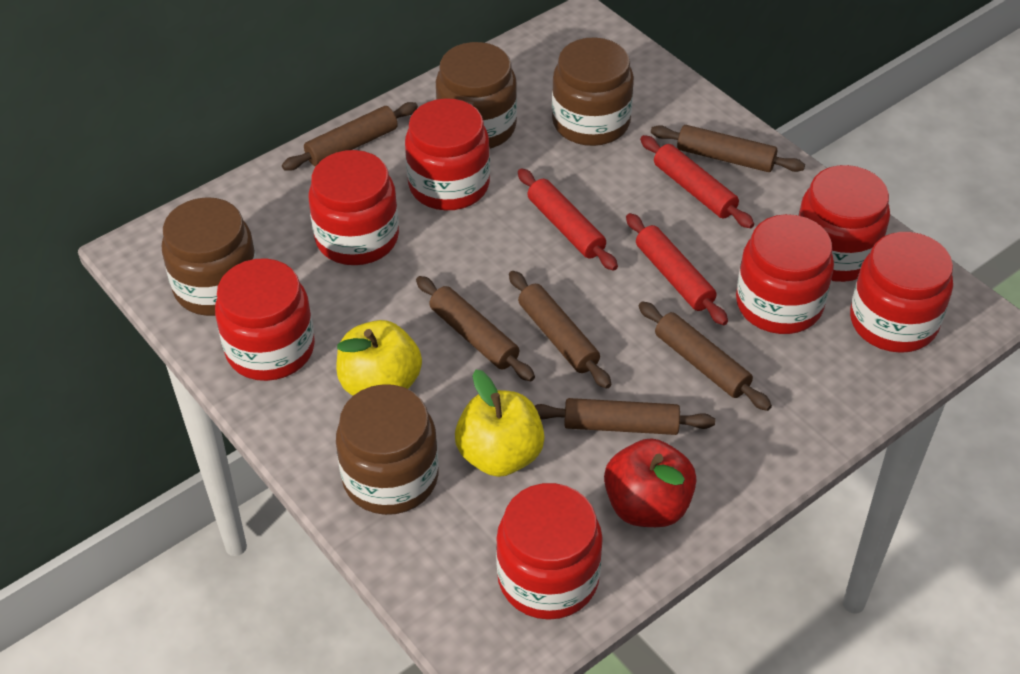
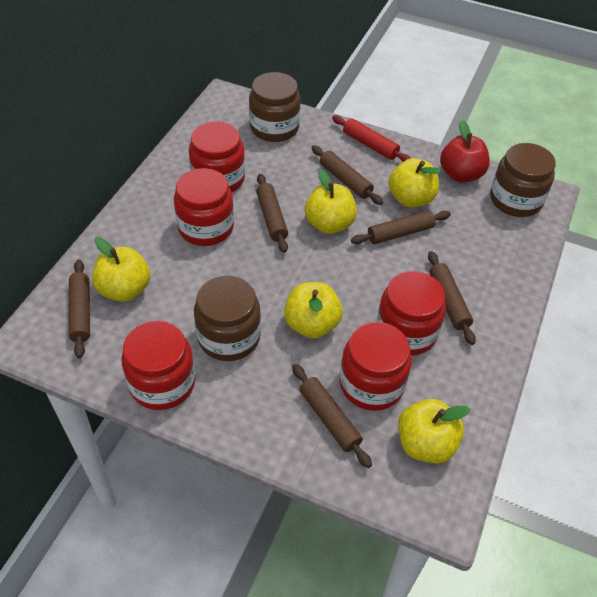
brown jar: 4 -> 3
red jar: 7 -> 5
red rolling pin: 3 -> 1
yellow apple: 2 -> 5

